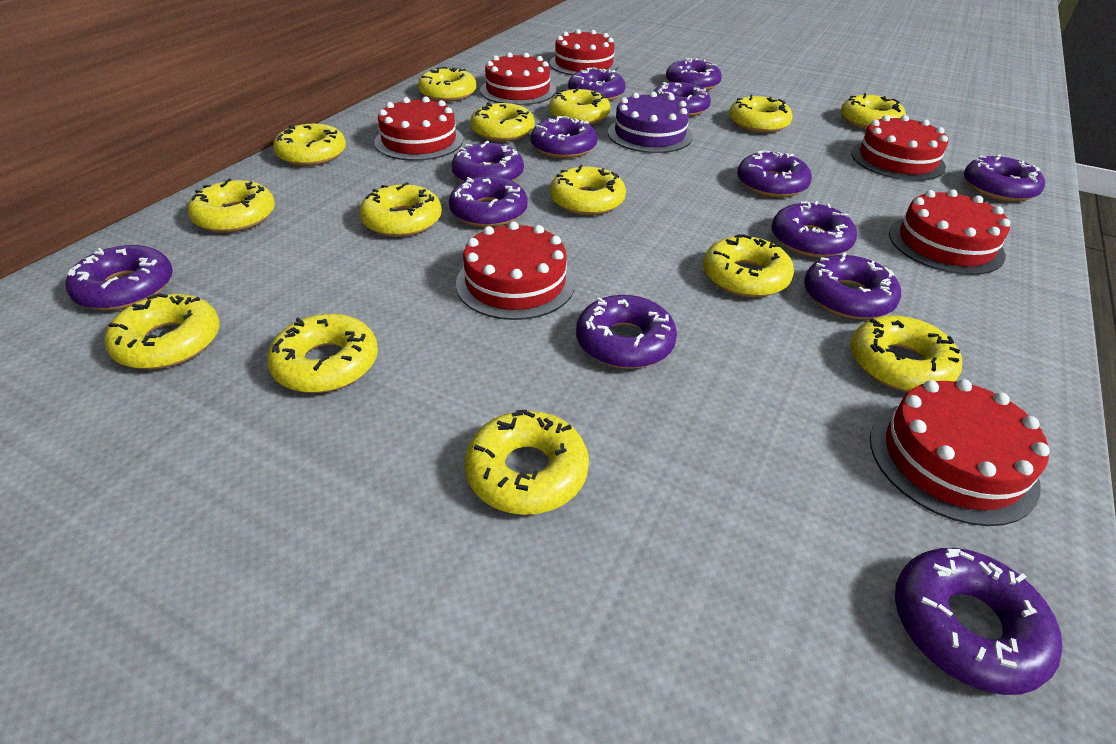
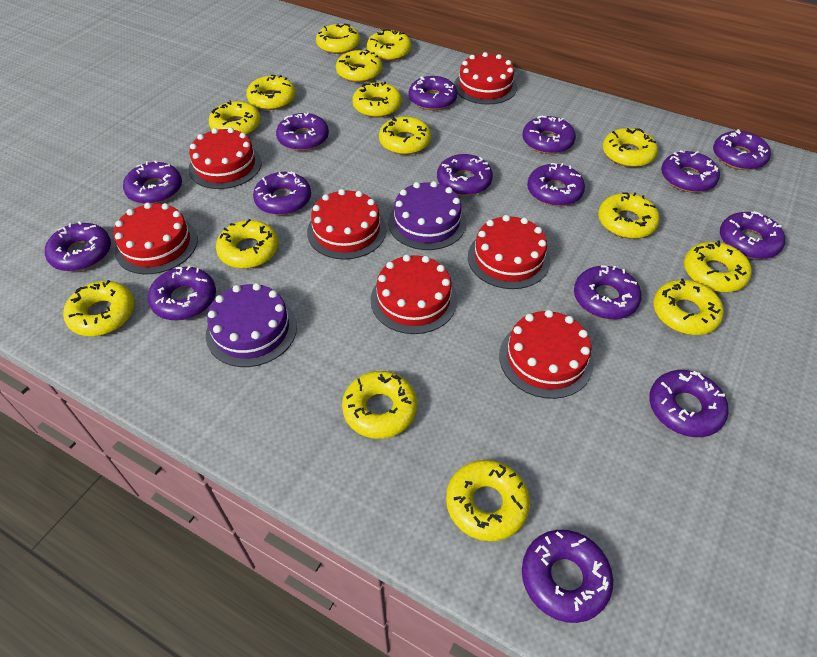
purple cake: 1 -> 2
purple donut: 13 -> 15
yellow donut: 14 -> 15

